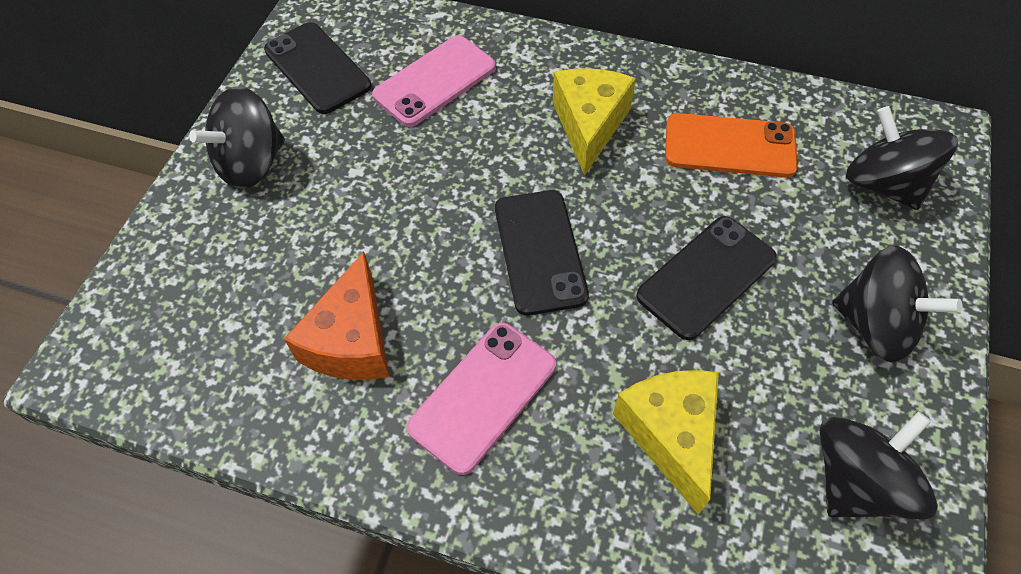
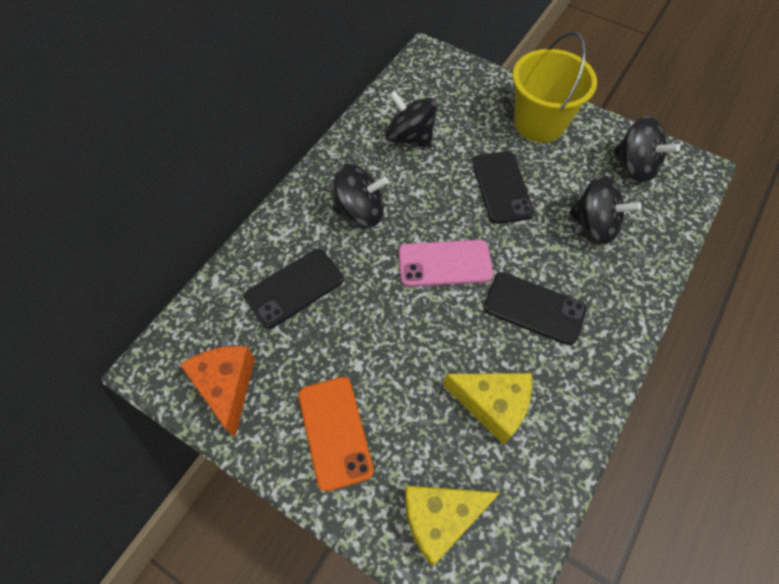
pink phone: 2 -> 1
yellow bucket: 0 -> 1

